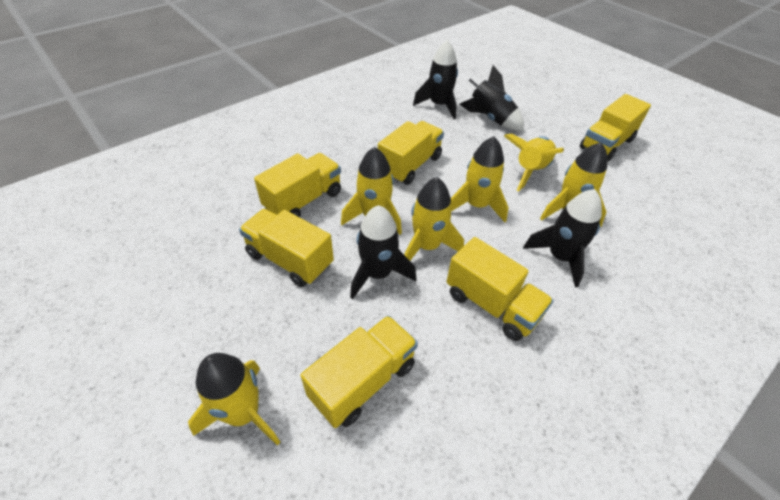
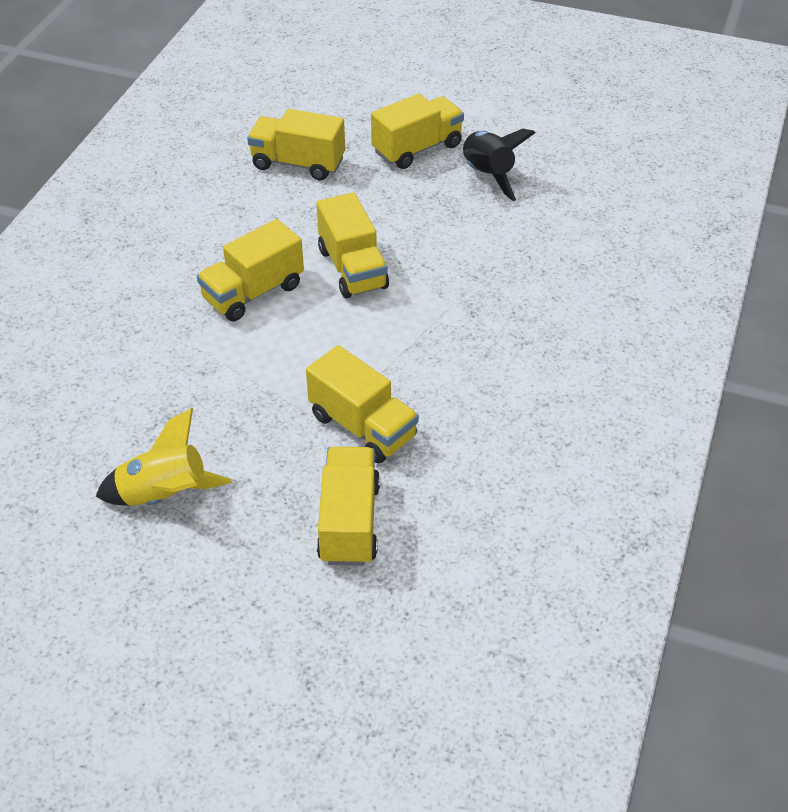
black rocket: 4 -> 1
yellow rocket: 6 -> 1

